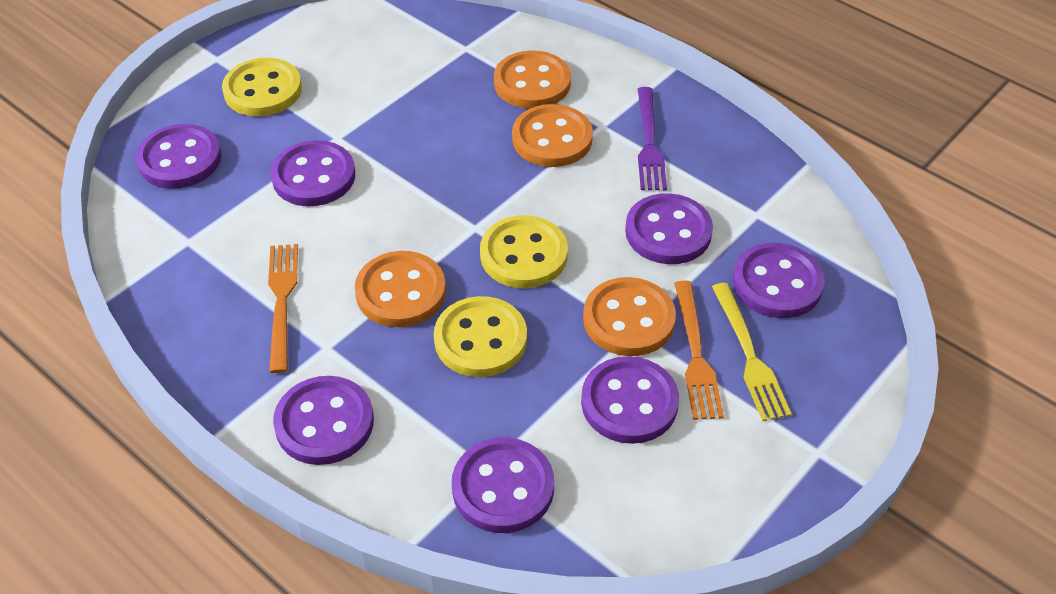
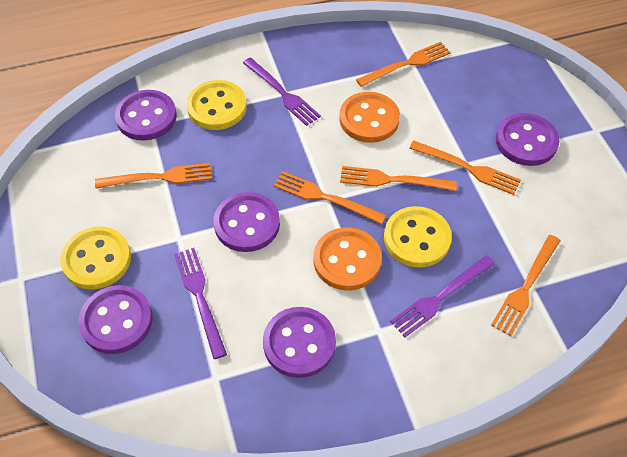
orange button: 4 -> 2
orange fork: 2 -> 6
purple button: 7 -> 5
purple fork: 1 -> 3
yellow fork: 1 -> 0

